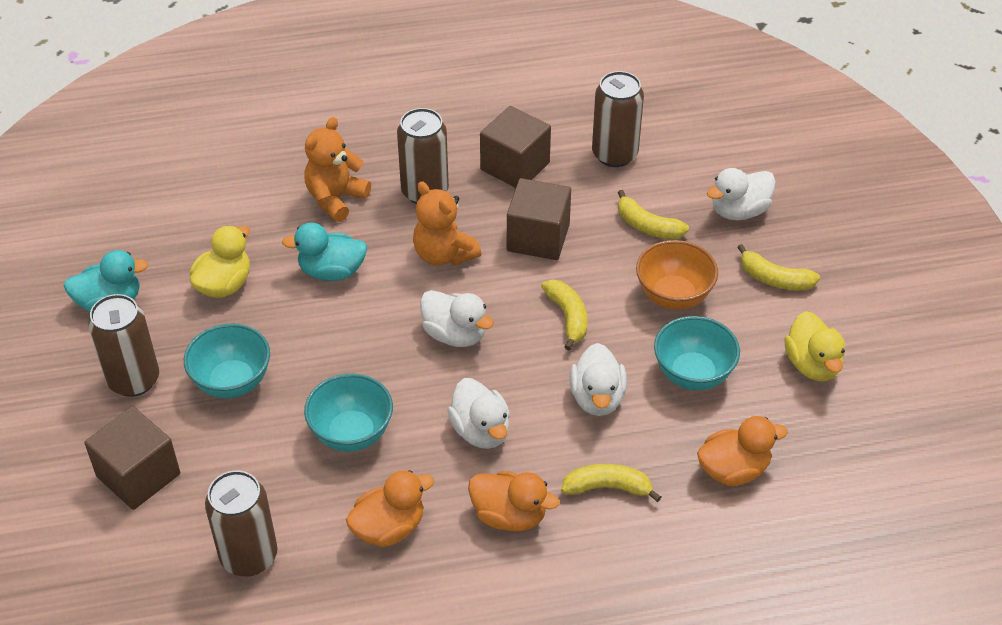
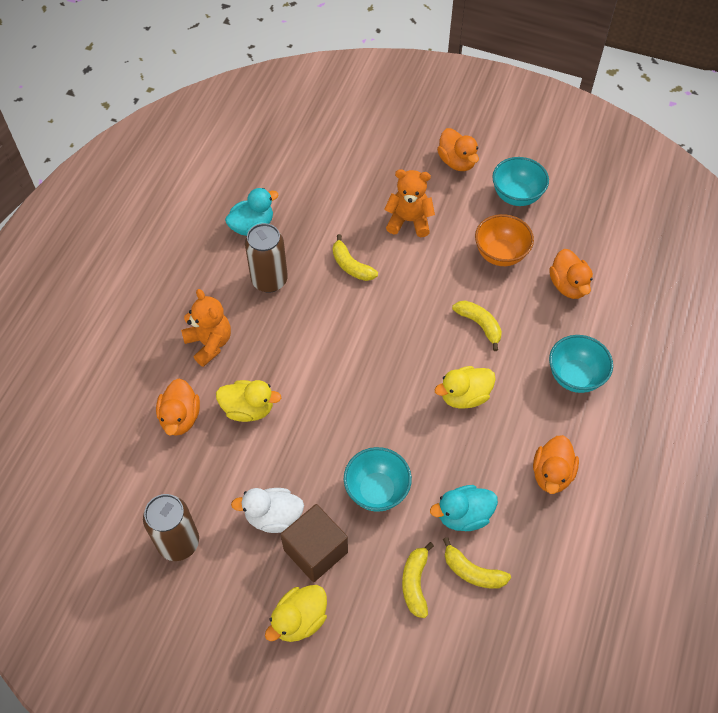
brown can: 4 -> 2
brown cube: 3 -> 1
orange duck: 3 -> 4
white duck: 4 -> 1
yellow duck: 2 -> 3

